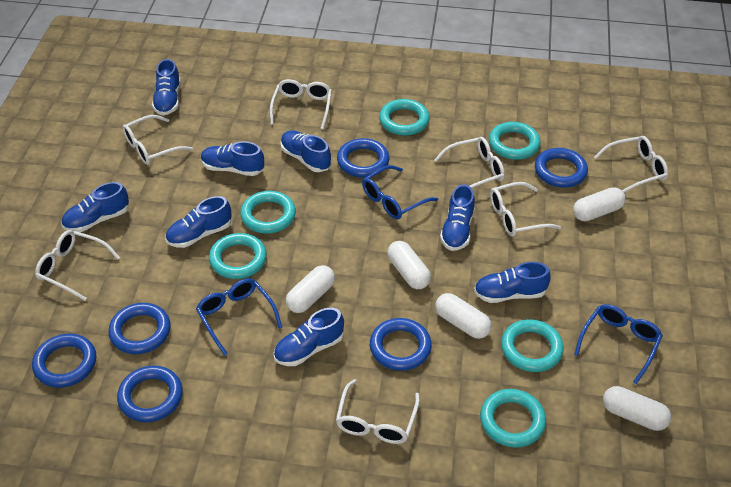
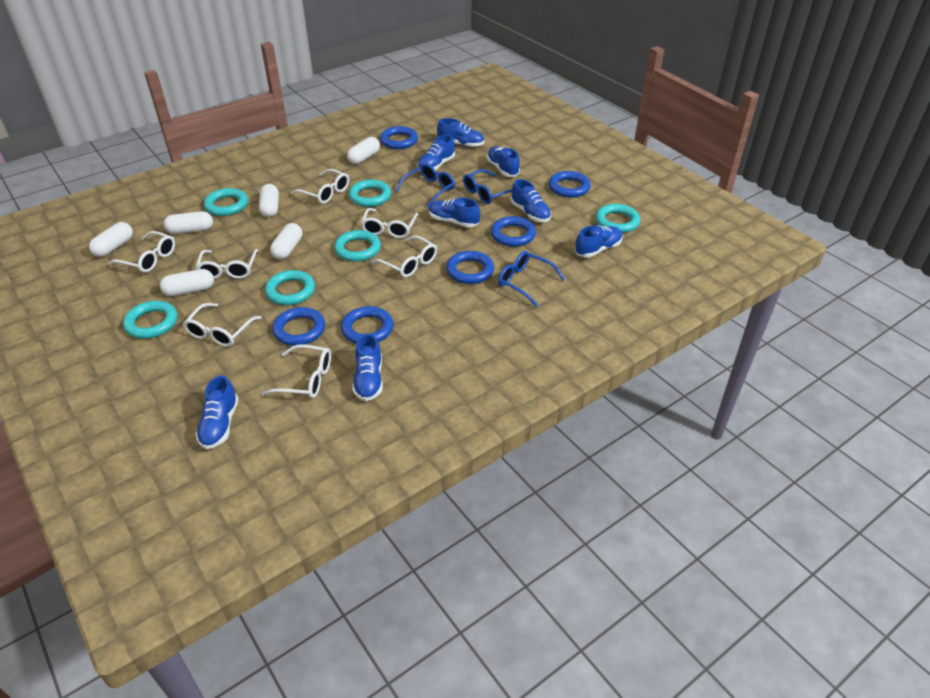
white capsule: 5 -> 6

